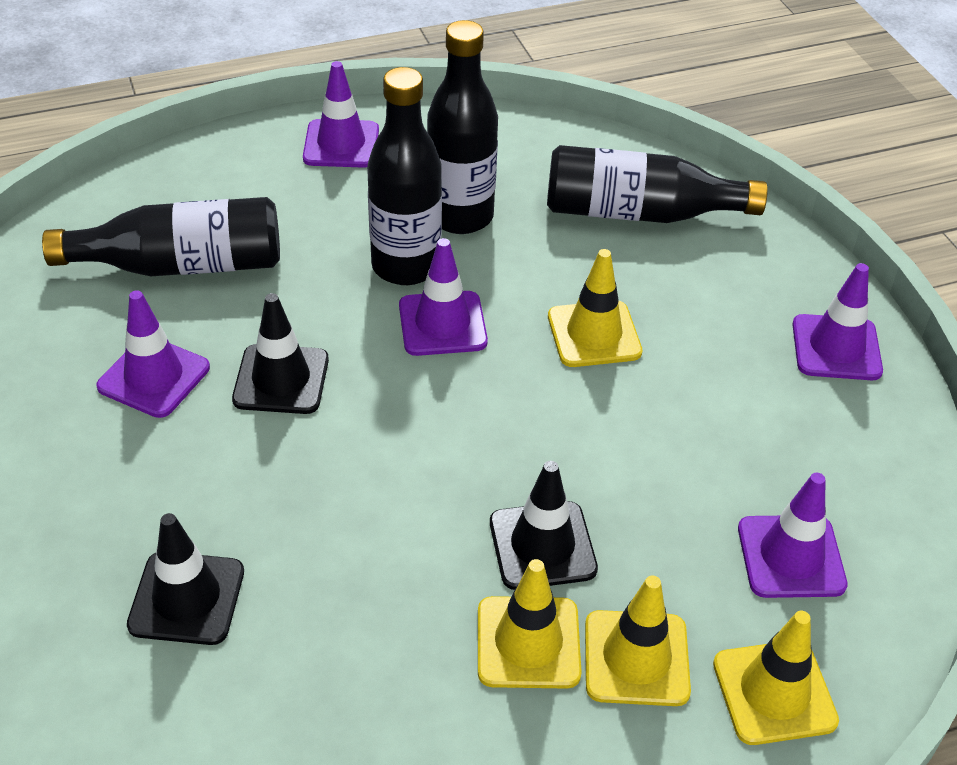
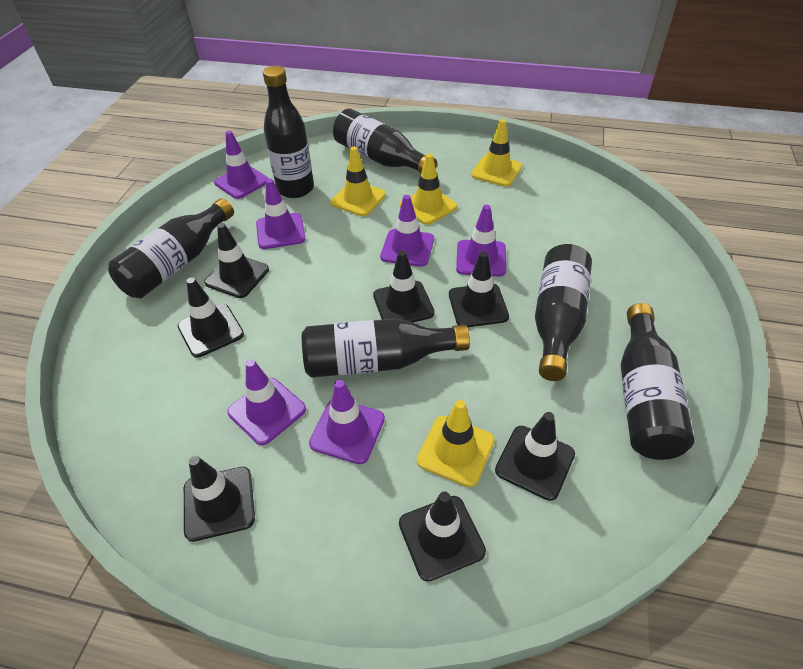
black bottle: 4 -> 6
black traffic cone: 3 -> 7
purple traffic cone: 5 -> 6

